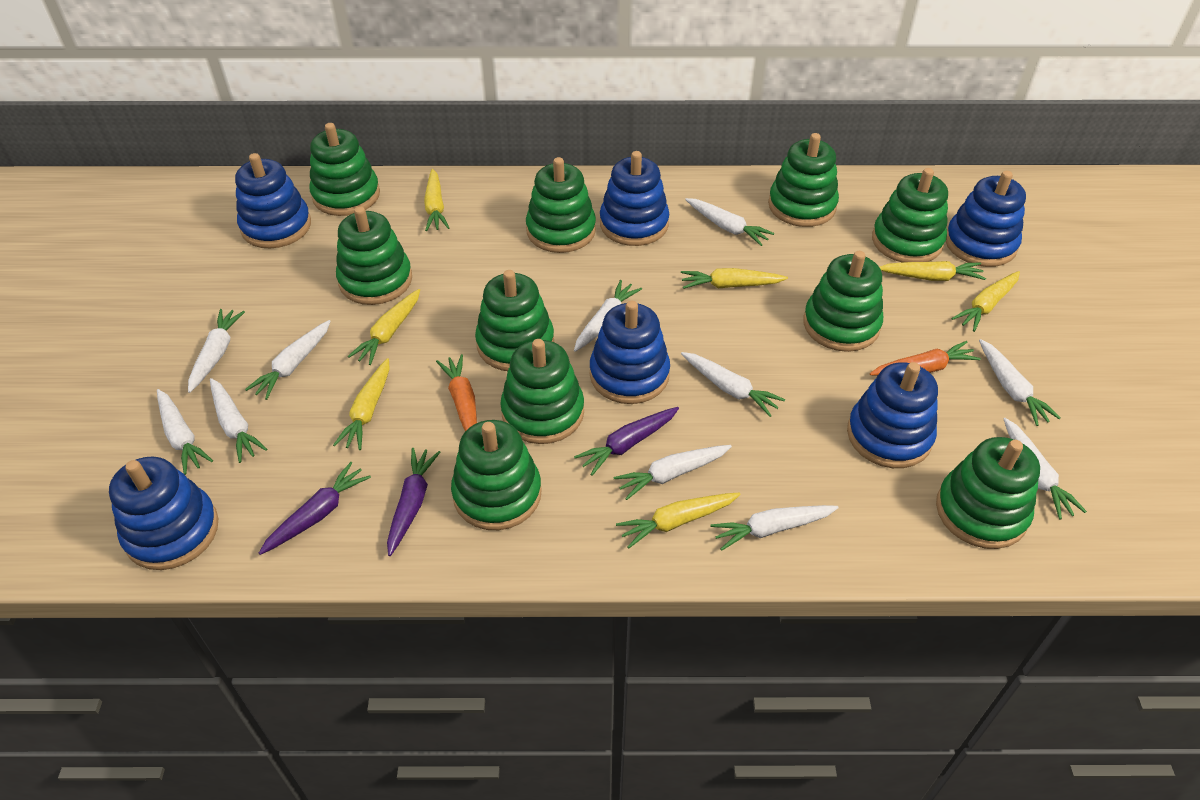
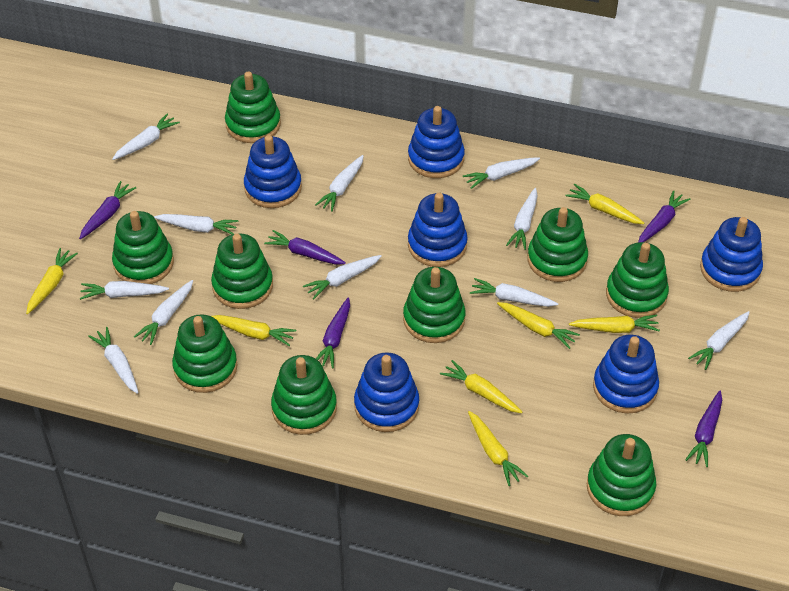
green stacking toy: 10 -> 9
orange carrot: 2 -> 0
purple carrot: 3 -> 5

